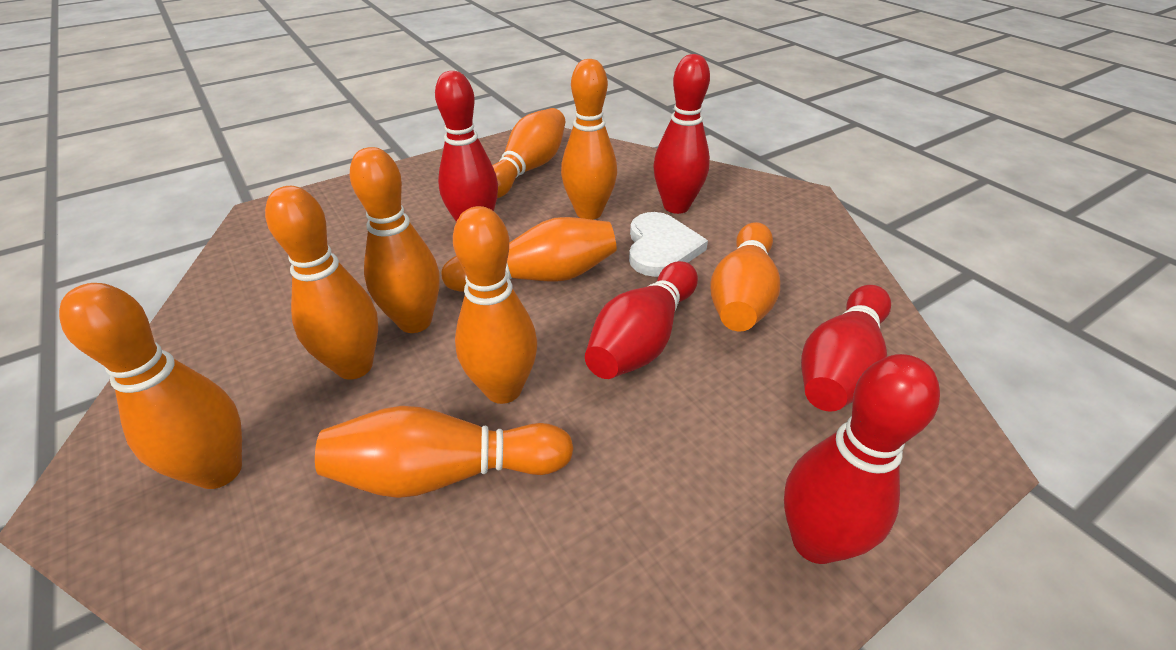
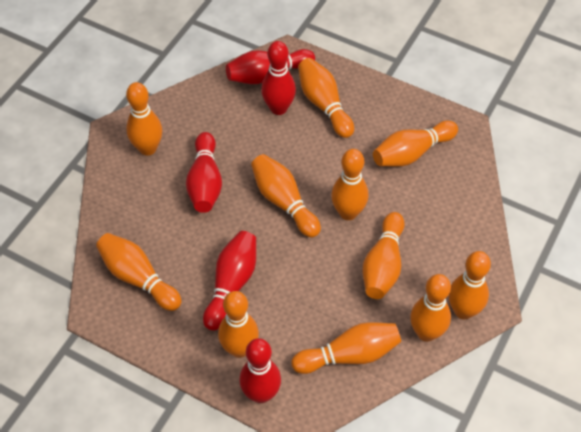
orange bowling pin: 9 -> 11
white heart: 1 -> 0

